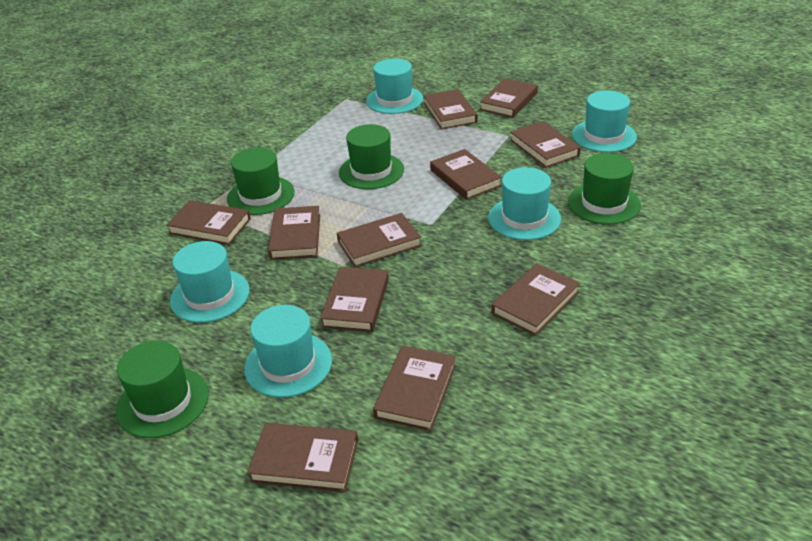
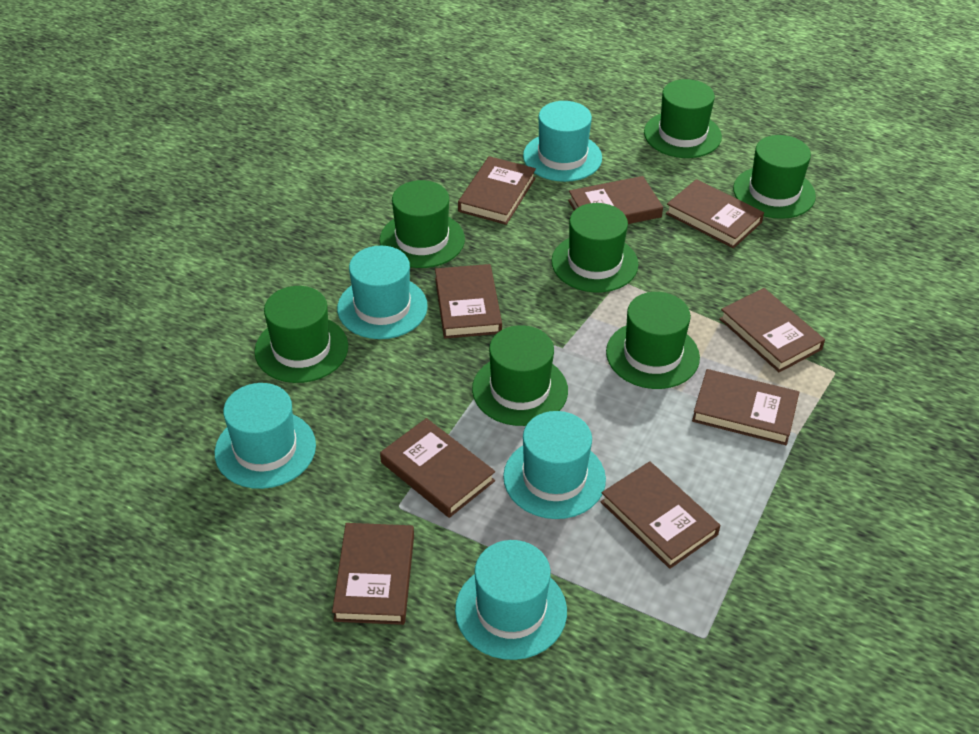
brown book: 11 -> 9
green hat: 4 -> 7

